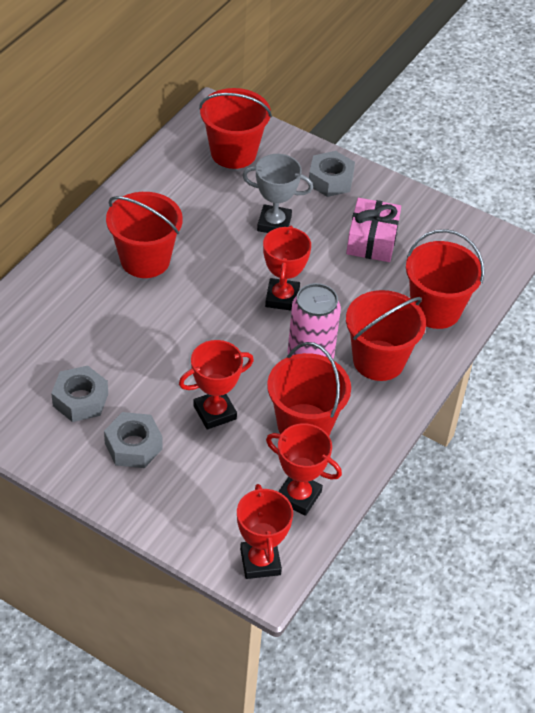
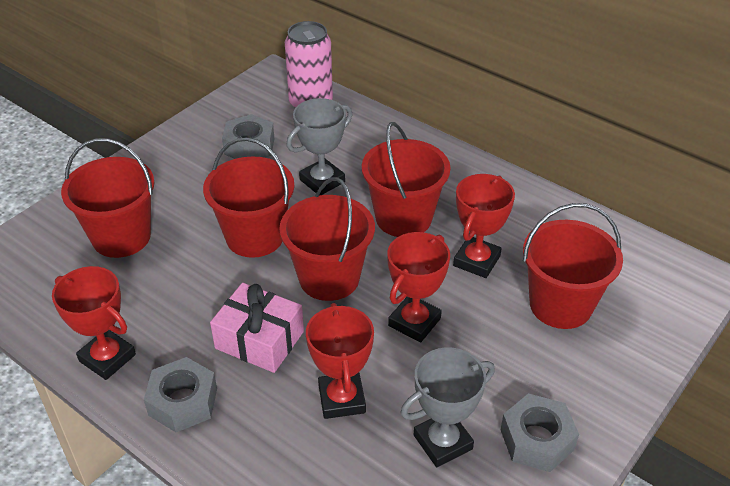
grey trophy: 1 -> 2

